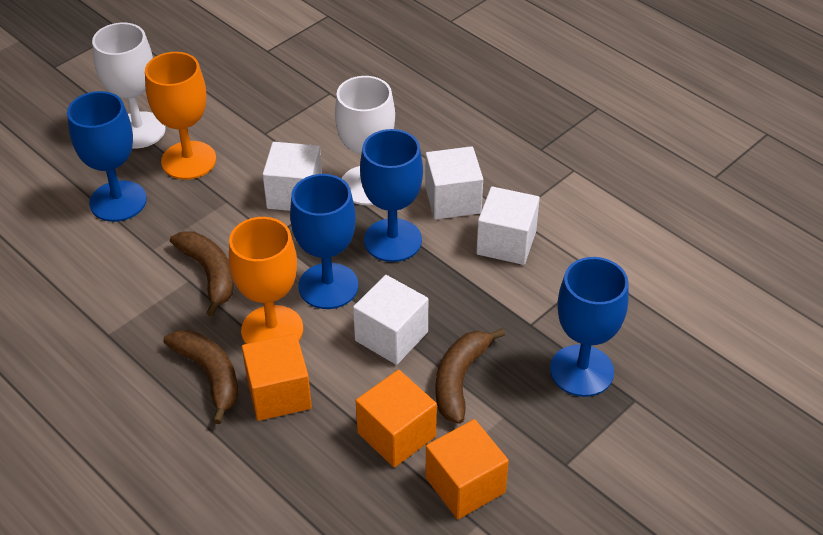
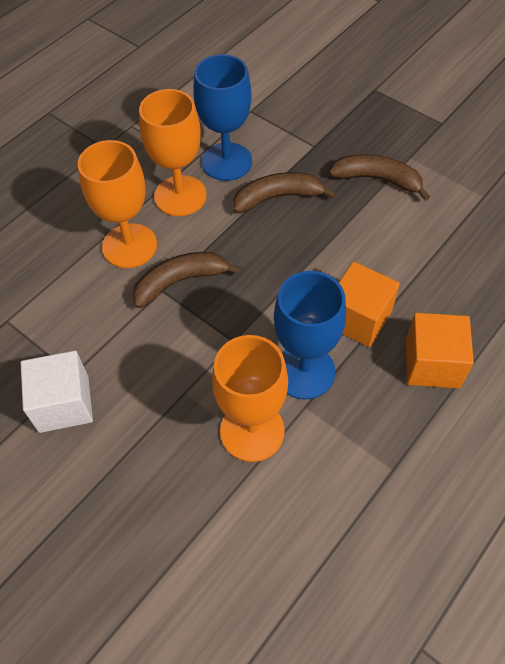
blue goblet: 4 -> 2
orange cube: 3 -> 2
orange goblet: 2 -> 3
white cube: 4 -> 1
white goblet: 2 -> 0

